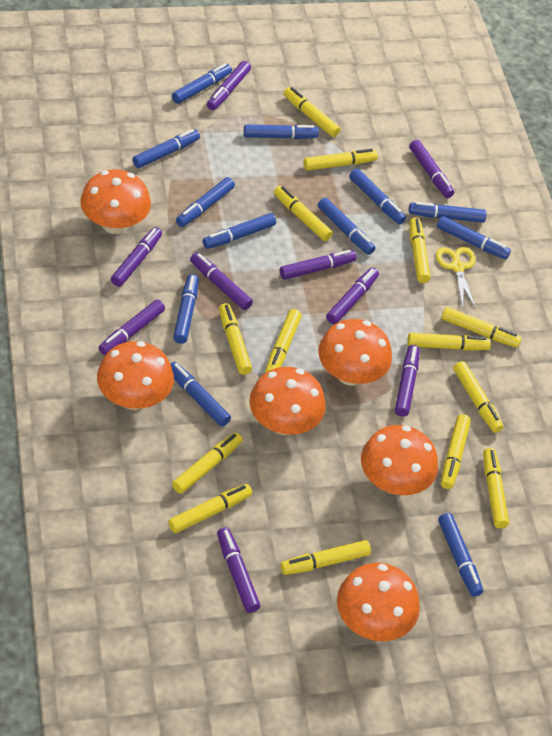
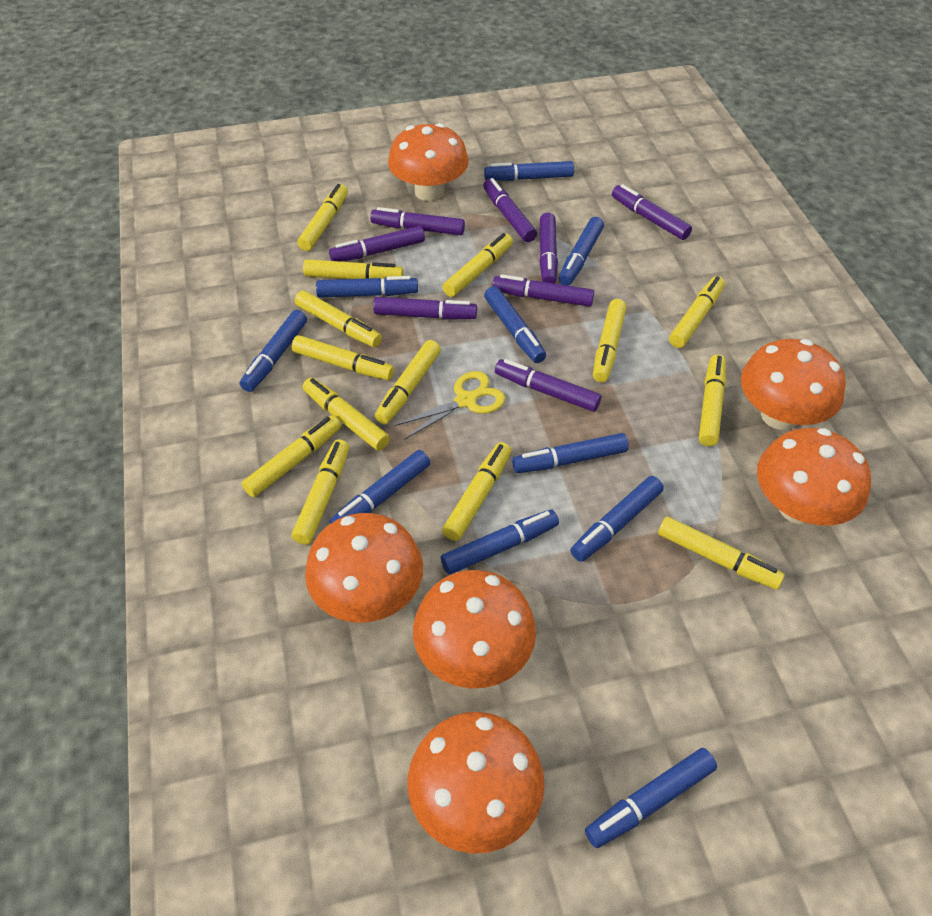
blue marker: 12 -> 10
purple marker: 9 -> 8

